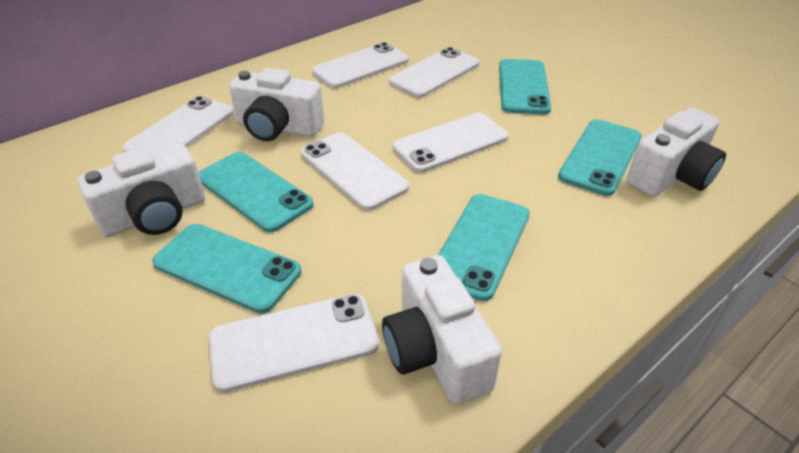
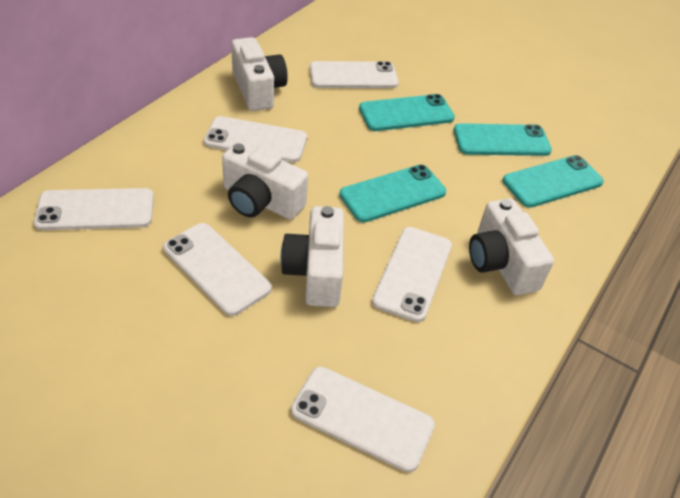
turquoise phone: 5 -> 4

